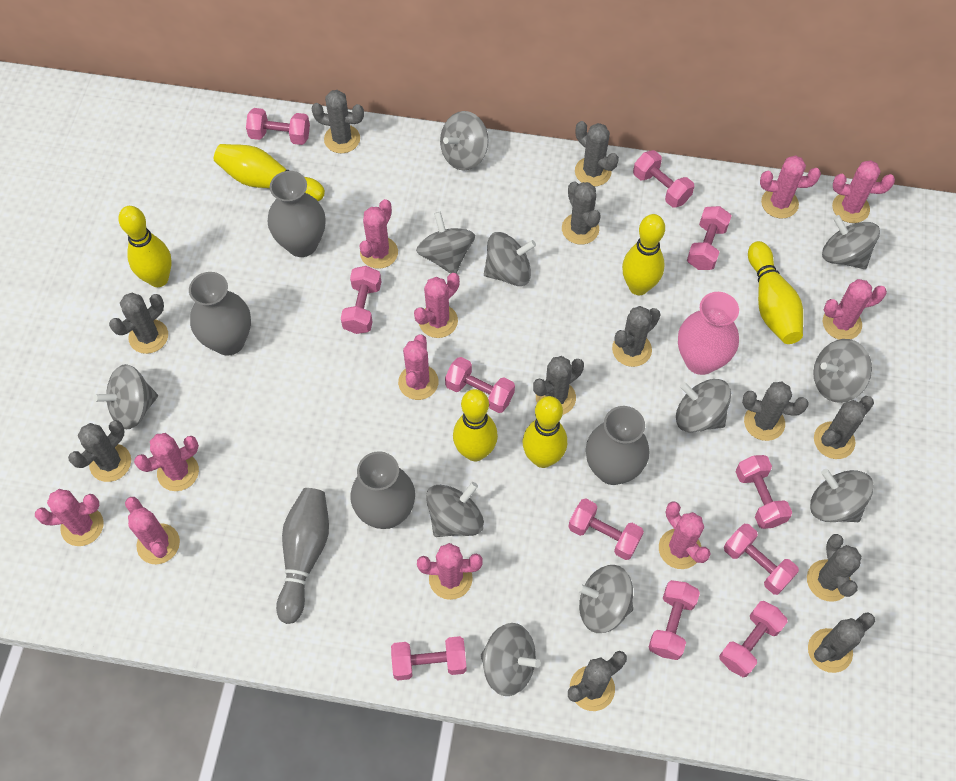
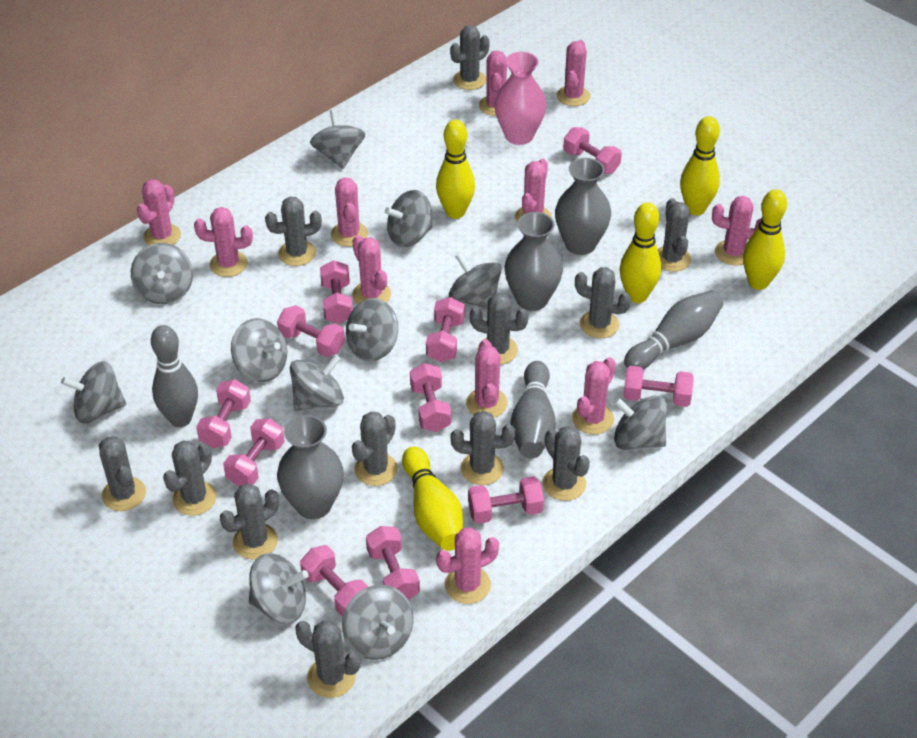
grey bowling pin: 1 -> 3
grey vase: 4 -> 3
yellow bowling pin: 6 -> 5

